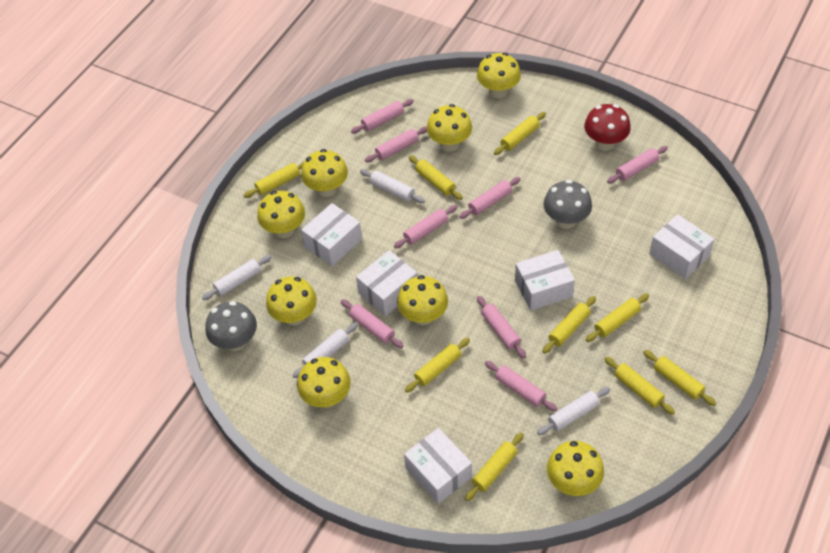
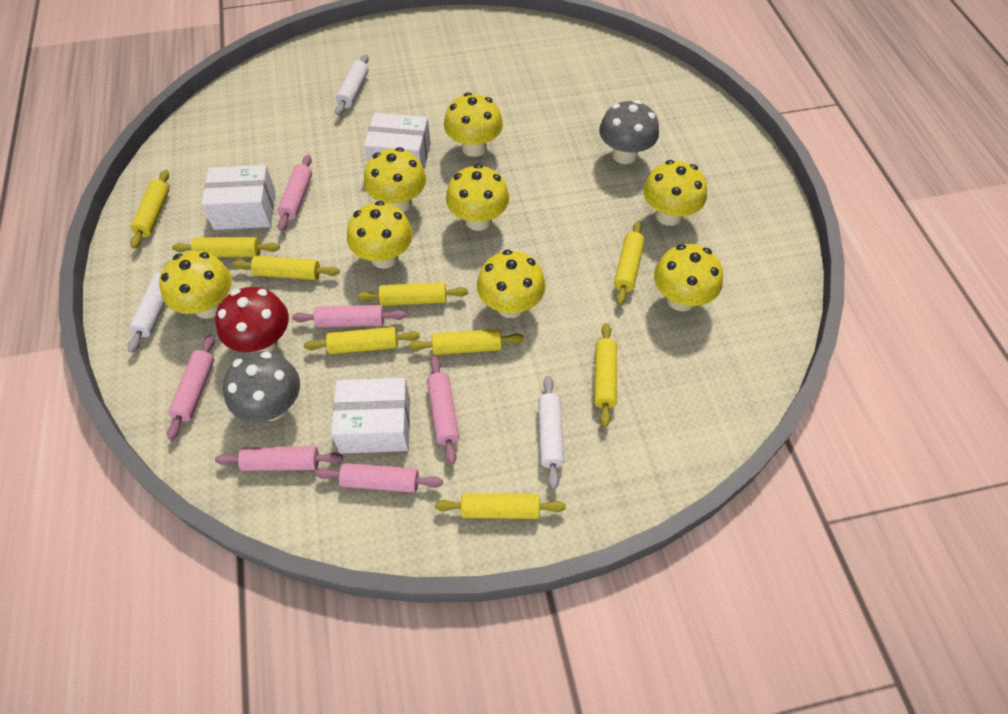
pink rolling pin: 8 -> 6
white box: 5 -> 3
white rolling pin: 4 -> 3

